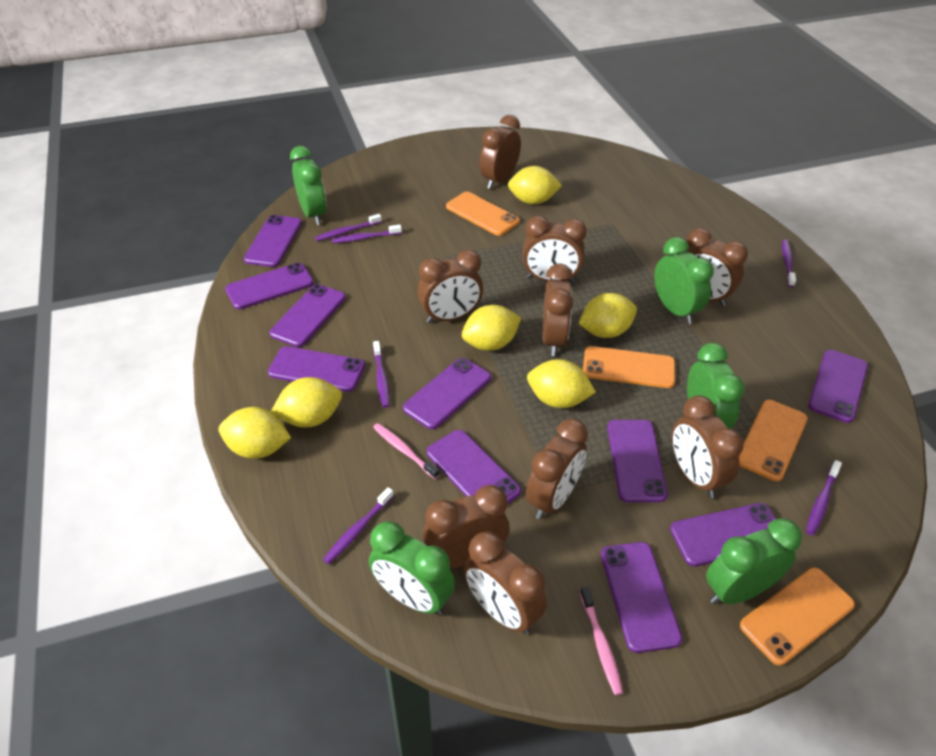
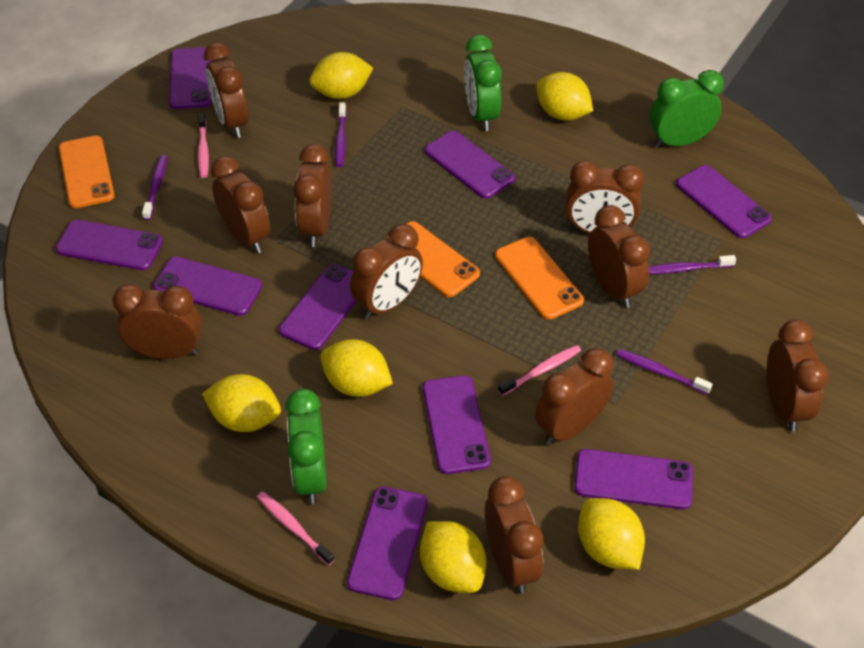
brown clock: 9 -> 10
green clock: 5 -> 3
orange phone: 4 -> 3
pink toothbrush: 2 -> 3
purple phone: 10 -> 9
purple toothbrush: 6 -> 4

